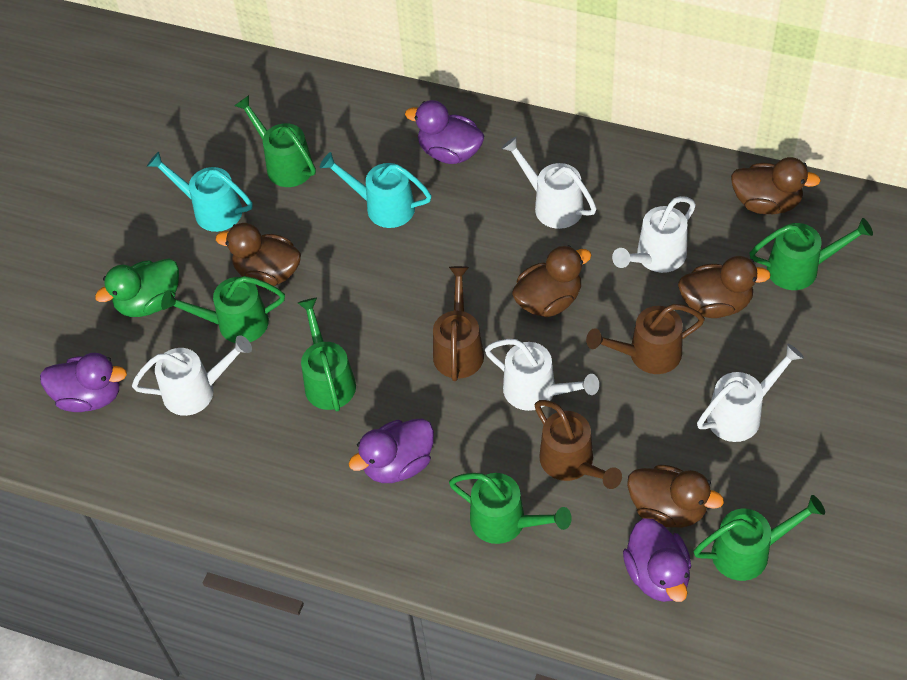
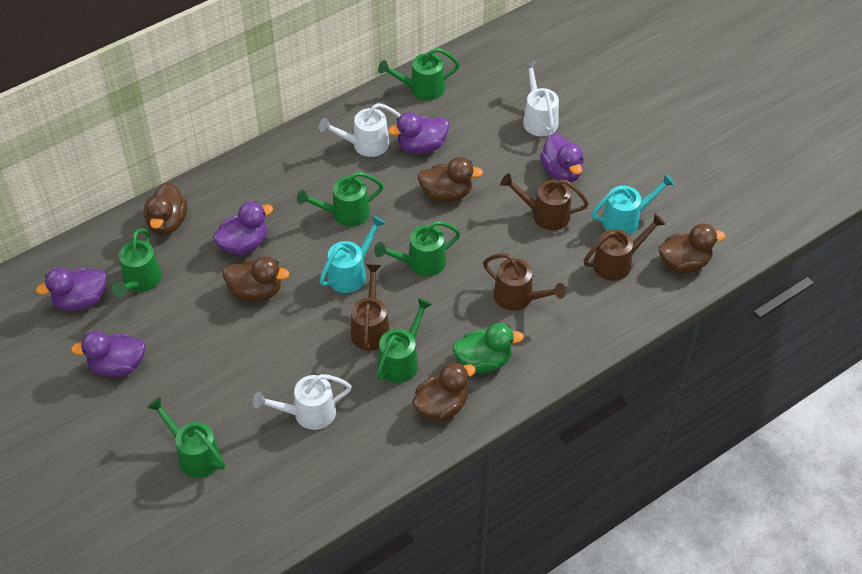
brown watering can: 3 -> 4
purple duck: 4 -> 5
white watering can: 5 -> 3

